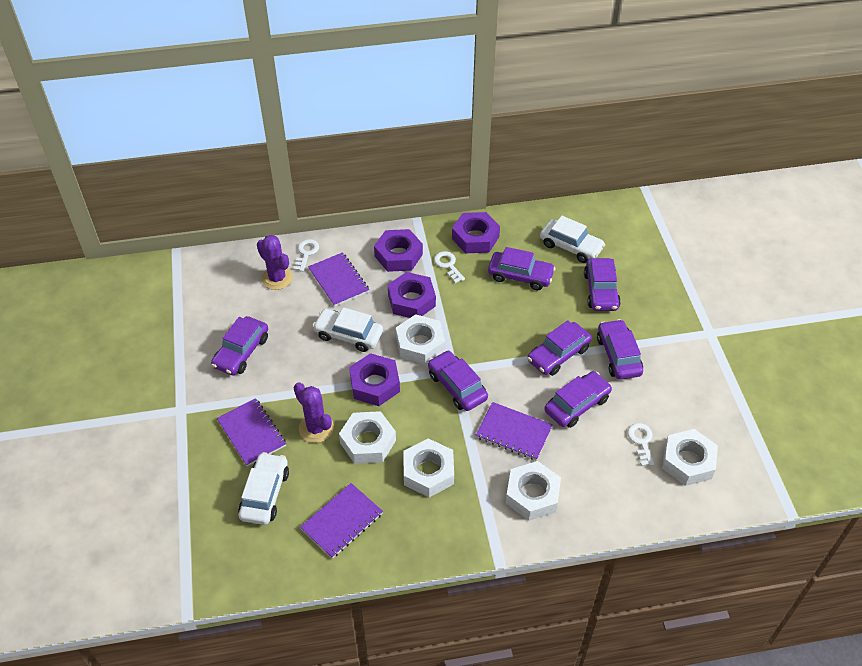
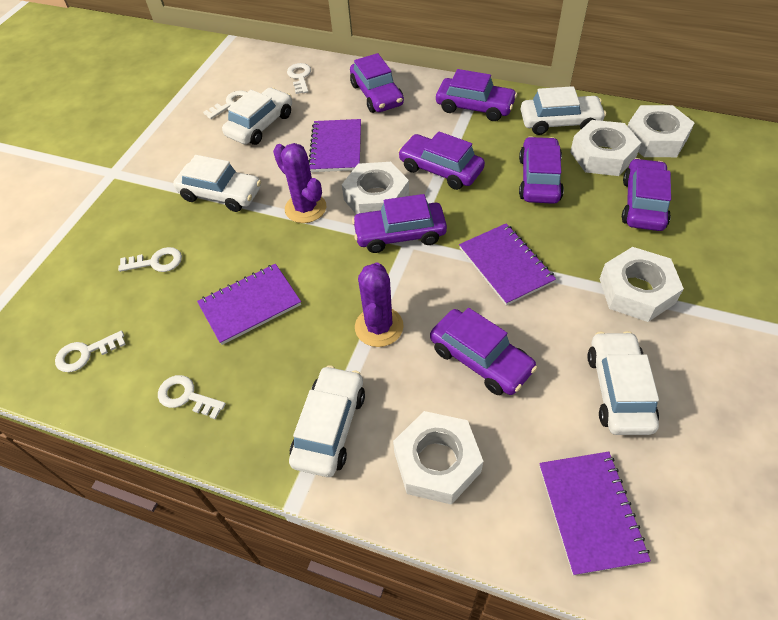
purple nut: 4 -> 0
white car: 3 -> 5
white key: 3 -> 5

